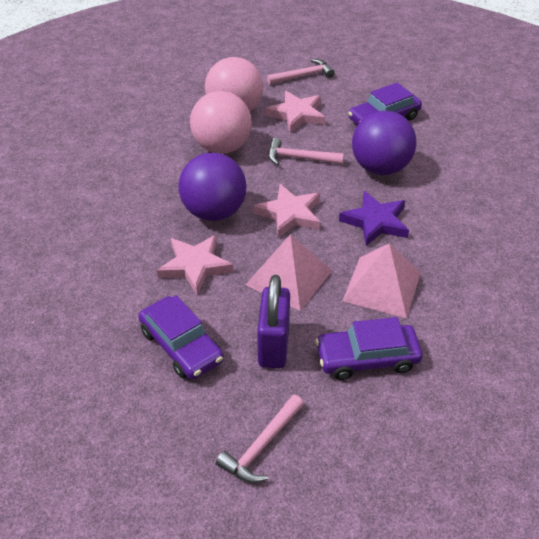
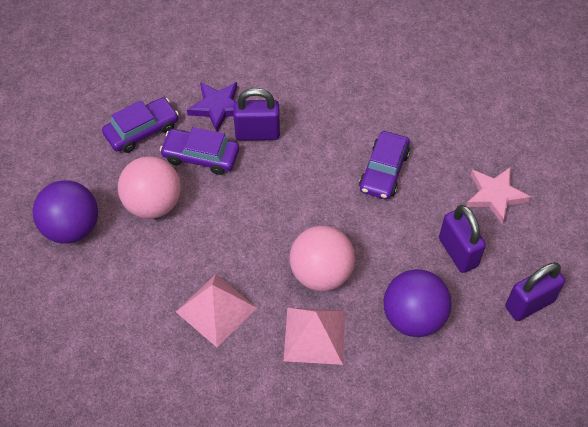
pink hammer: 3 -> 0
pink star: 3 -> 1
purple padlock: 1 -> 3

